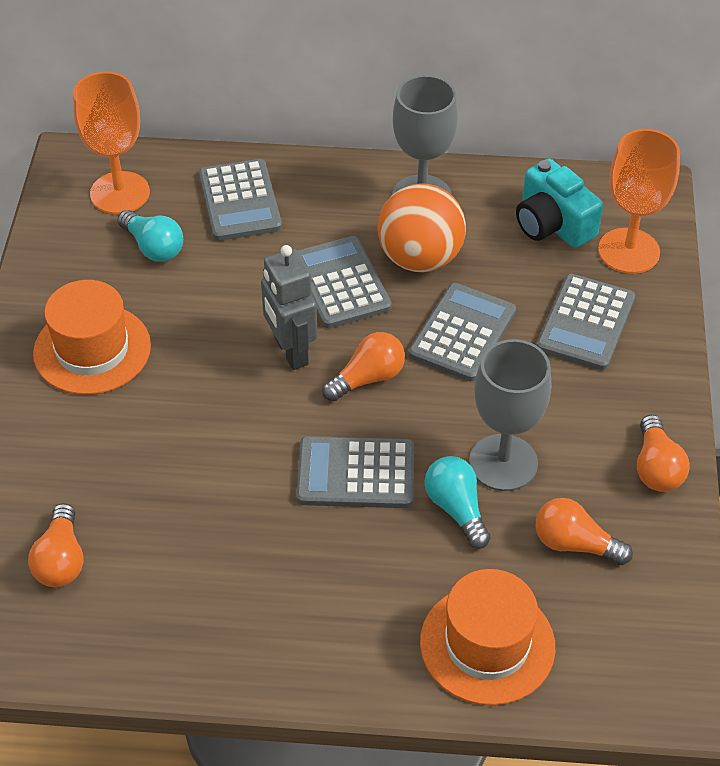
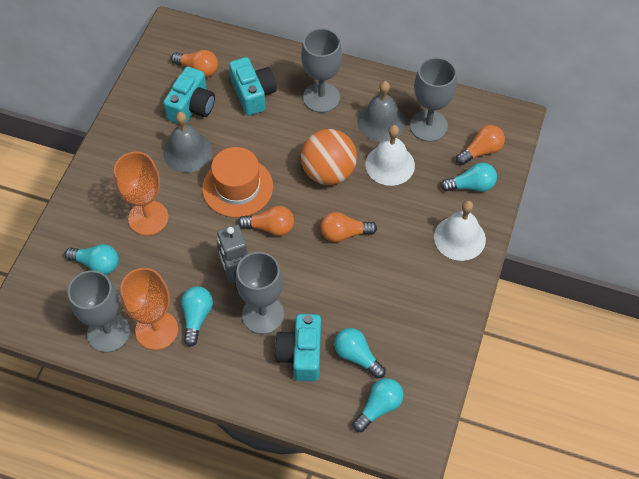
grey bell: 0 -> 2
grey calculator: 5 -> 0
grey goblet: 2 -> 4
orange hat: 2 -> 1
turquoise camera: 1 -> 3
turquoise light bulb: 2 -> 5
white bell: 0 -> 2

